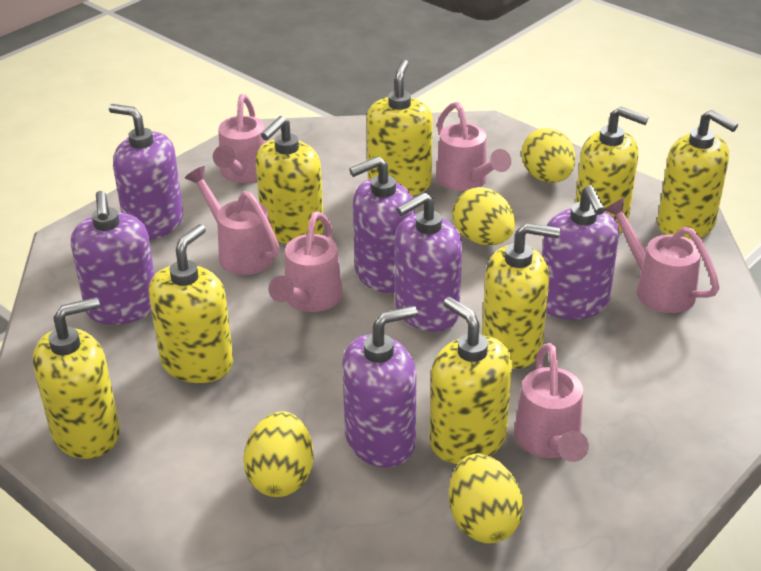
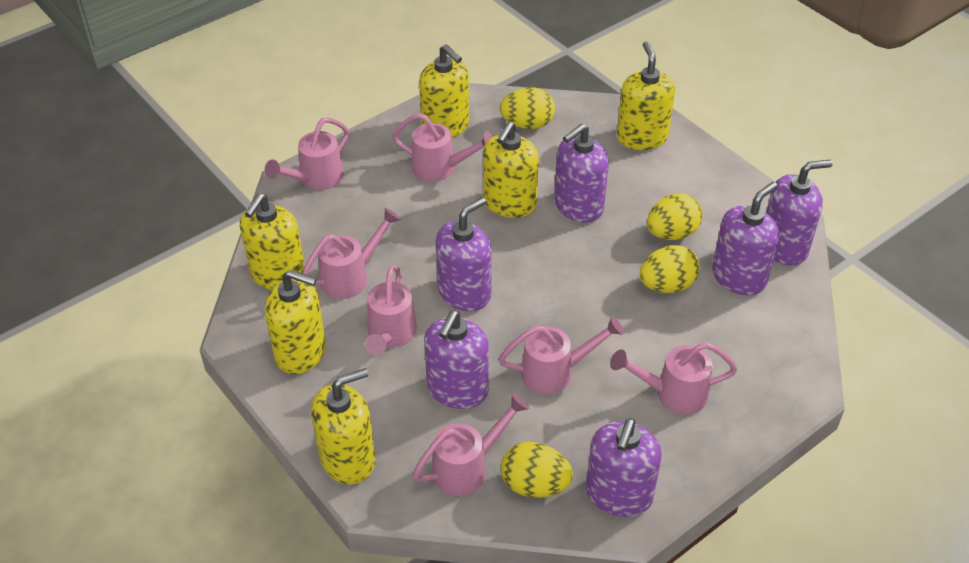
pink watering can: 6 -> 7
yellow soap dispenser: 8 -> 6

